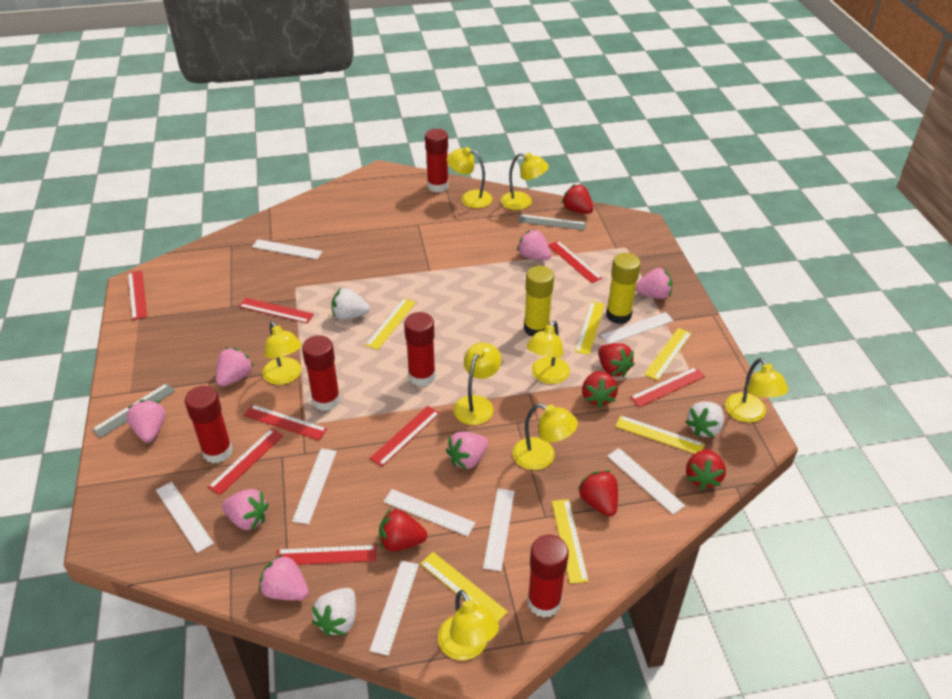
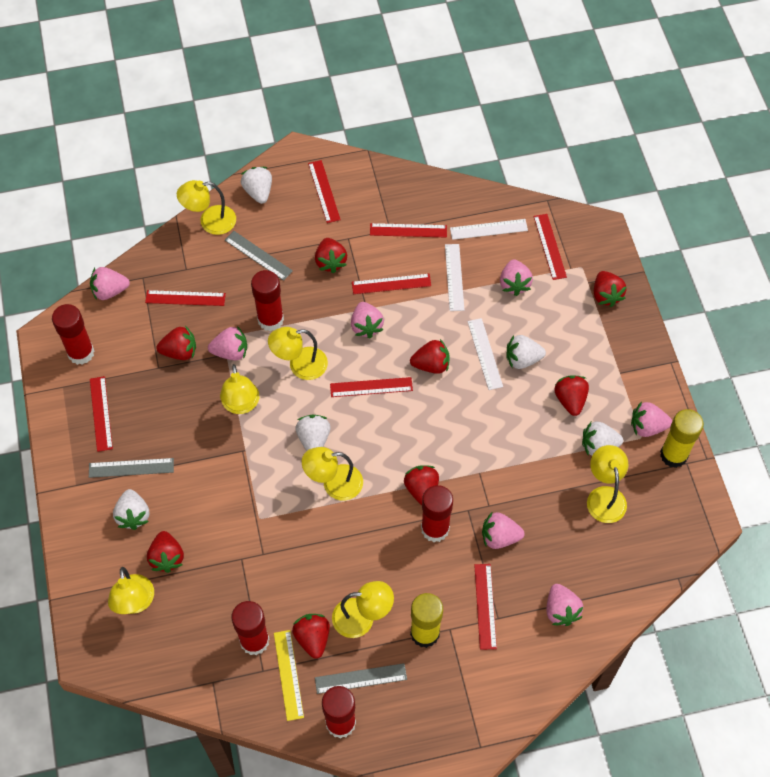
grey ruler: 2 -> 3
red strawberry: 6 -> 8
white ruler: 8 -> 3
white strawberry: 3 -> 5
yellow lamp: 8 -> 7
yellow ruler: 6 -> 1

